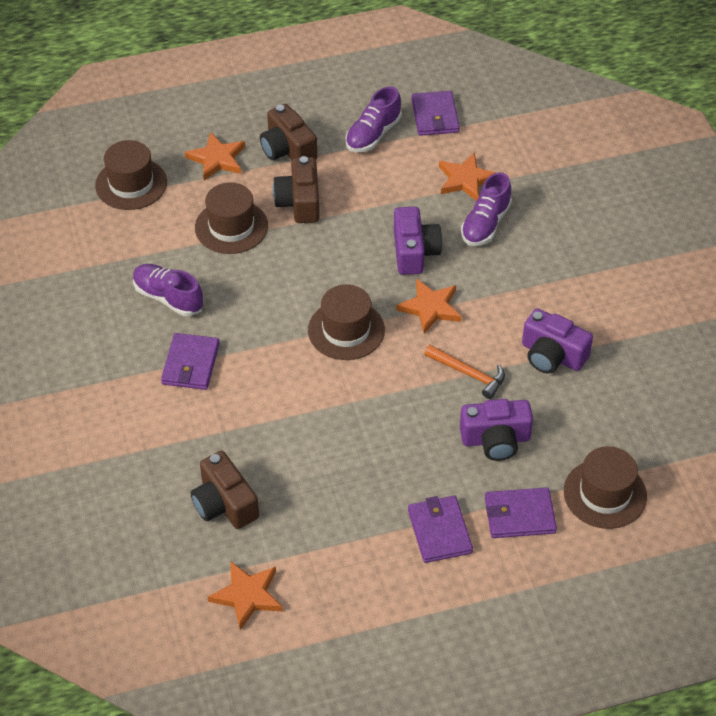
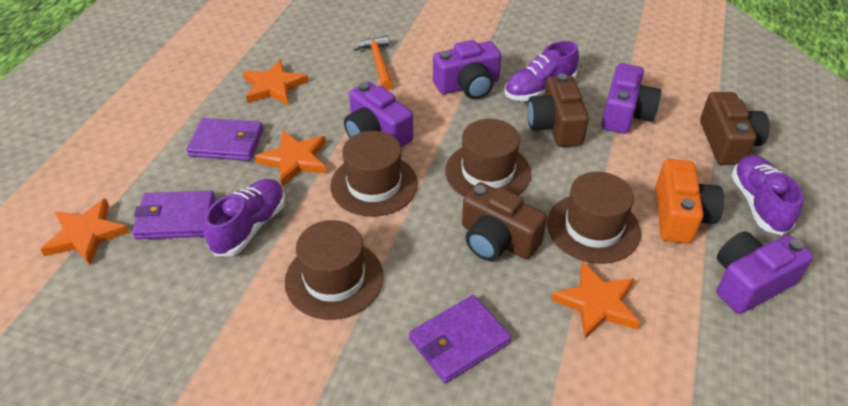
orange camera: 0 -> 1
purple camera: 3 -> 4
purple wallet: 4 -> 3

